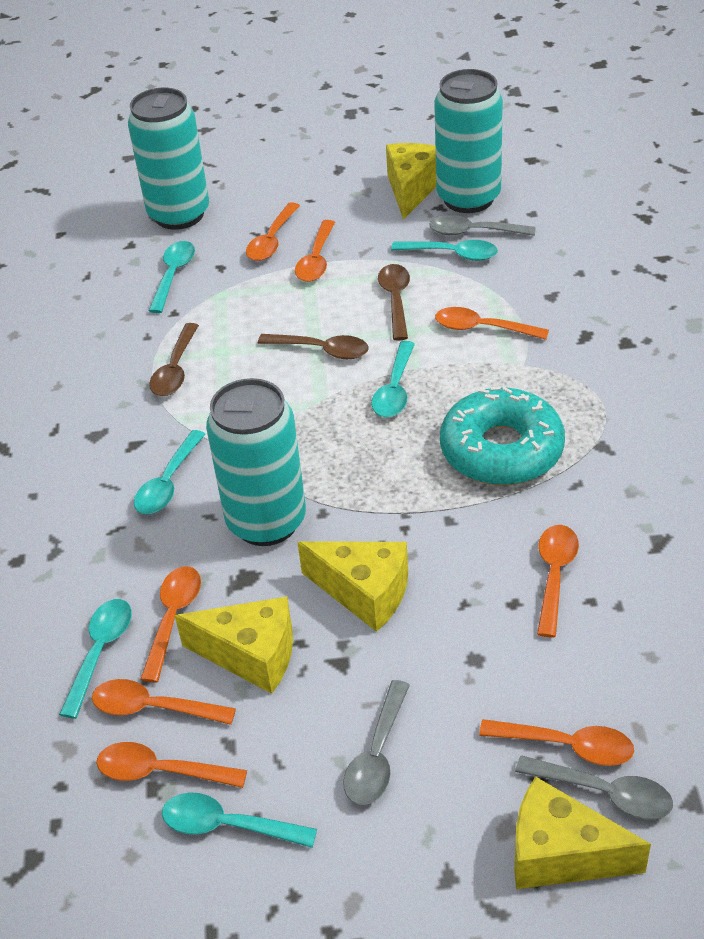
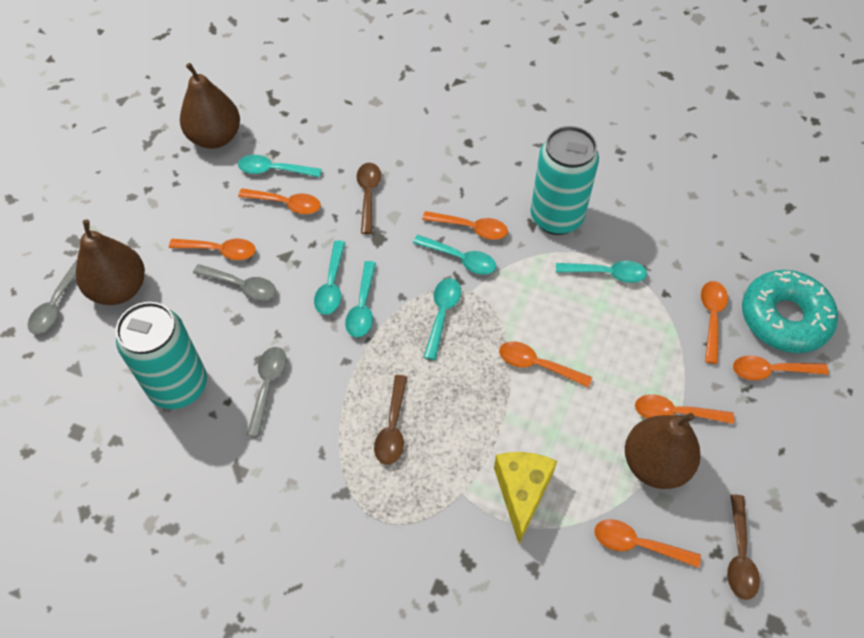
brown pear: 0 -> 3
turquoise can: 3 -> 2
yellow cheese: 4 -> 1

